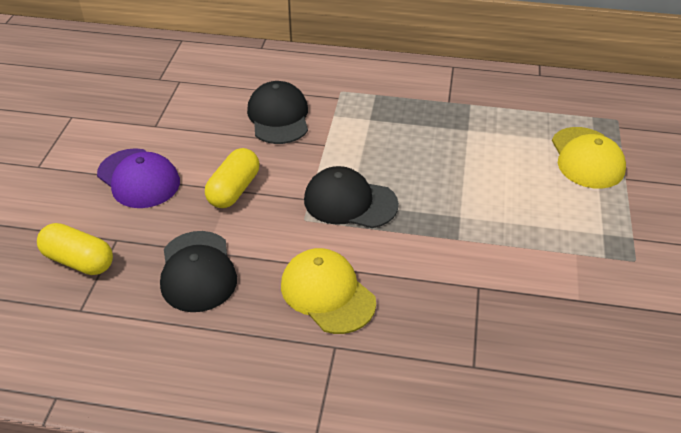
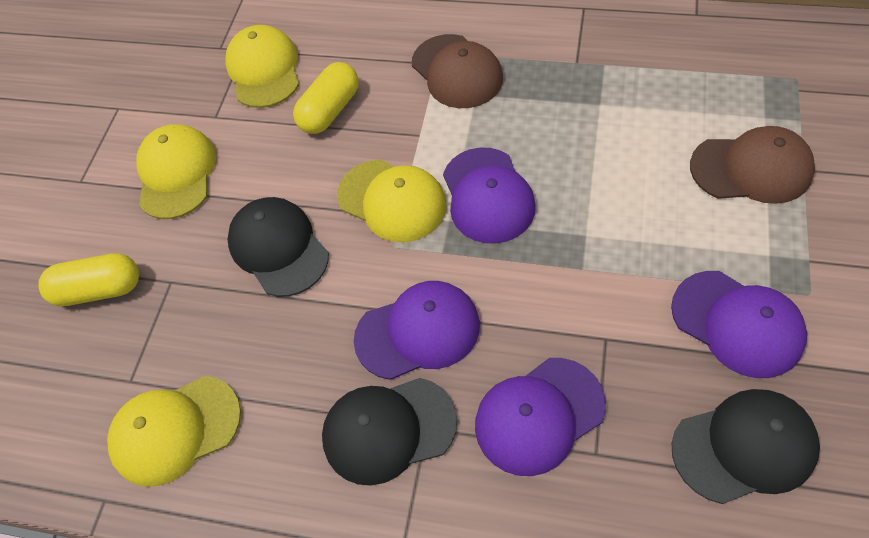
brown cap: 0 -> 2
purple cap: 1 -> 4
yellow cap: 2 -> 4

